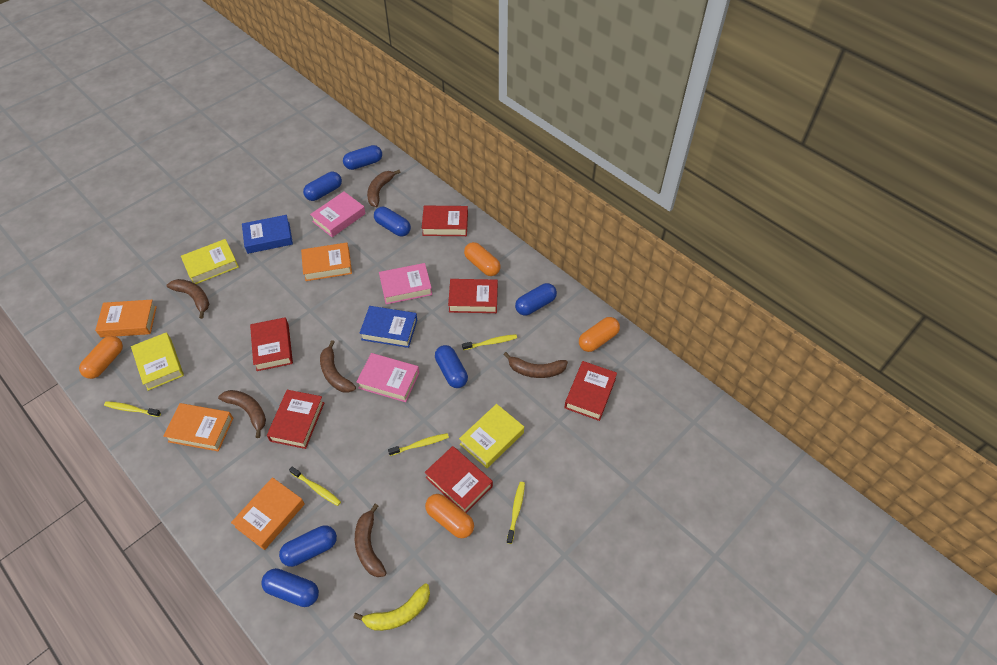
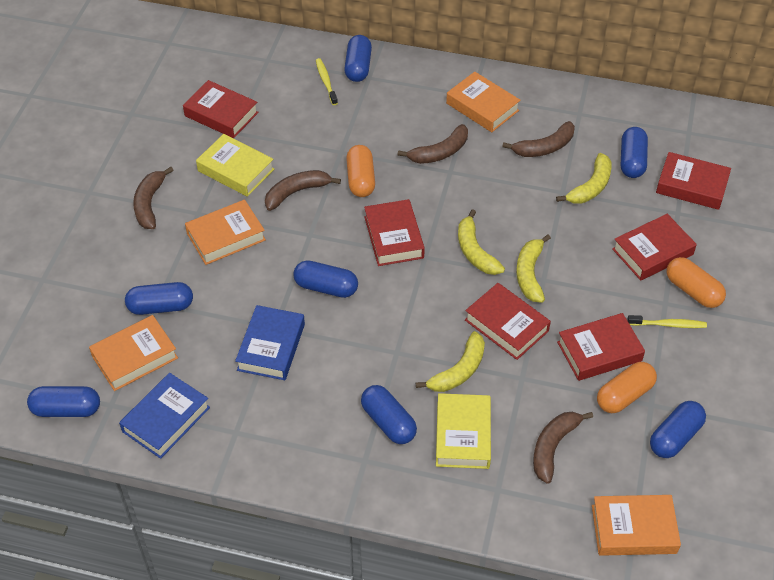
brown banana: 6 -> 5
orange capsule: 4 -> 3
pink book: 3 -> 0
yellow banana: 1 -> 4
yellow book: 3 -> 2
yellow toothbrush: 5 -> 2

